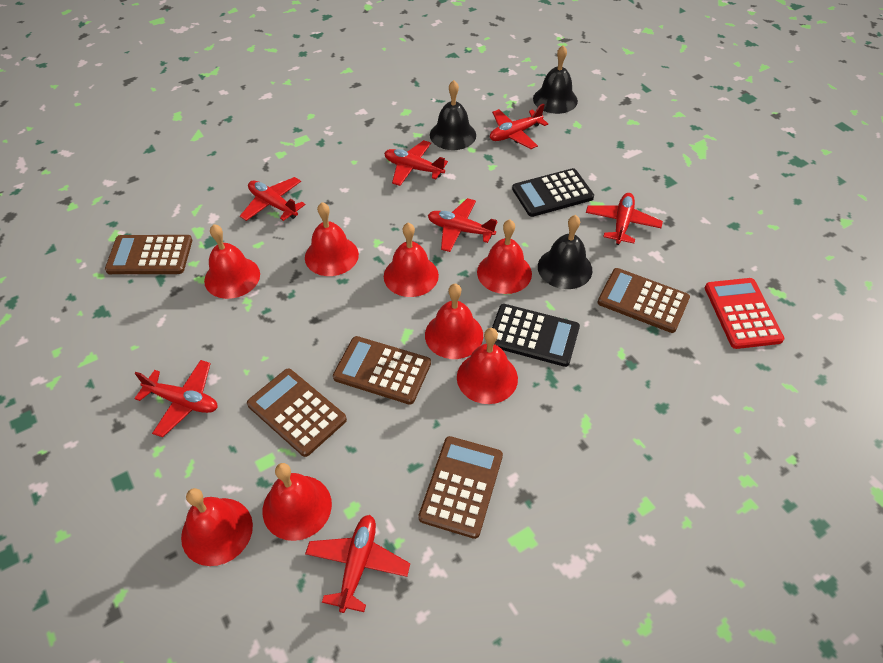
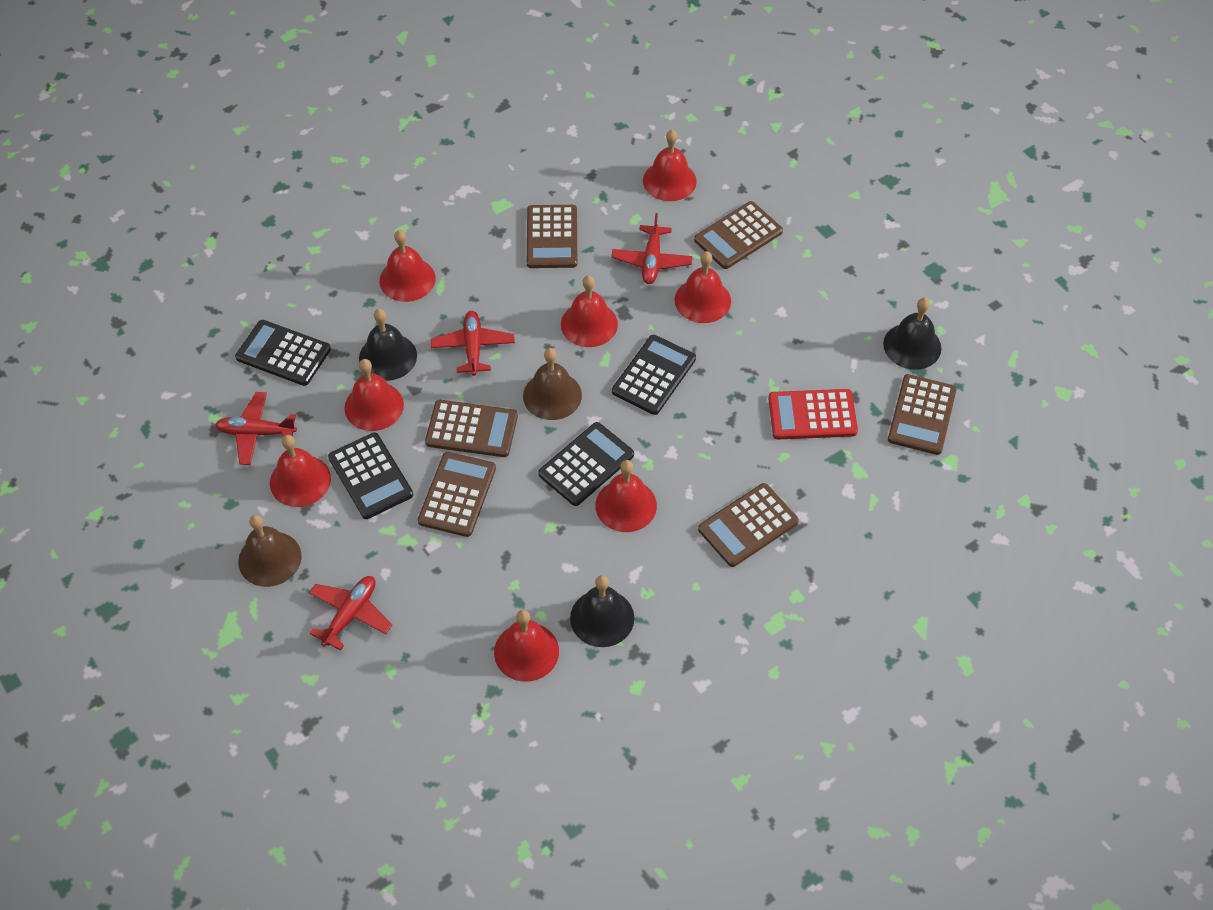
black calculator: 2 -> 4
brown bell: 0 -> 2
brown calculator: 5 -> 6
red plane: 7 -> 4

